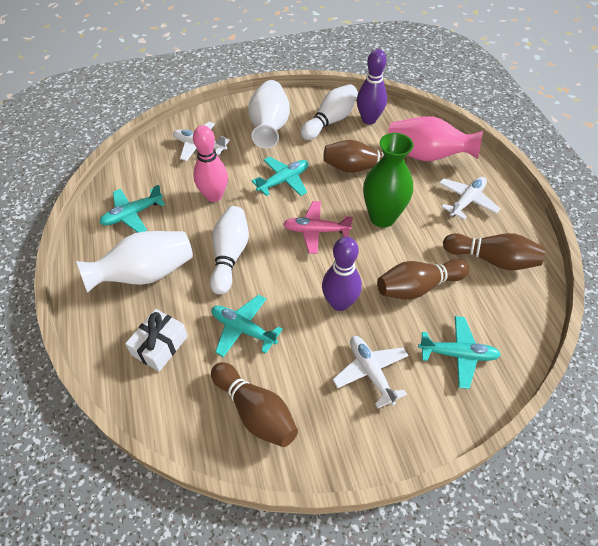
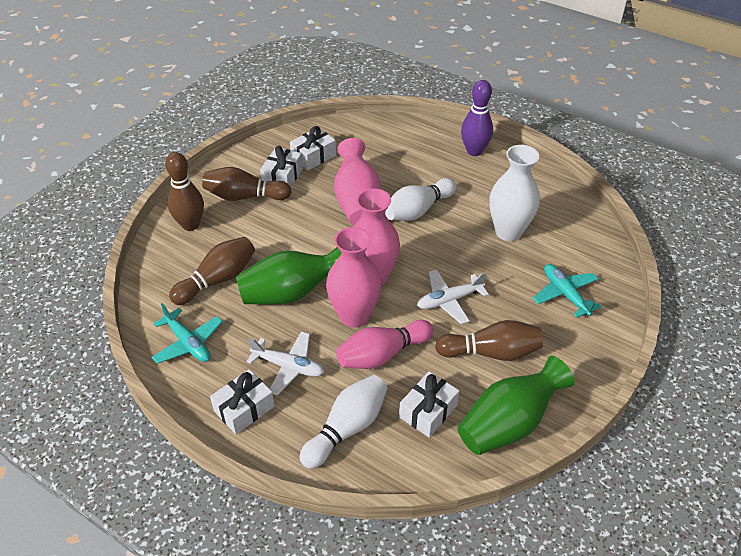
green vase: 1 -> 2
pink plane: 1 -> 0
pink vase: 1 -> 3
purple bowling pin: 2 -> 1
turquoise plane: 4 -> 2
white gift: 1 -> 4
white plane: 3 -> 2
white vase: 2 -> 1

